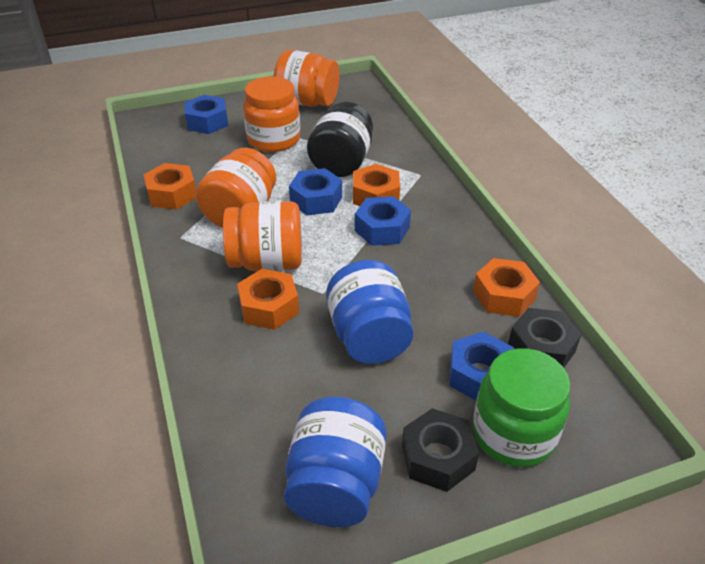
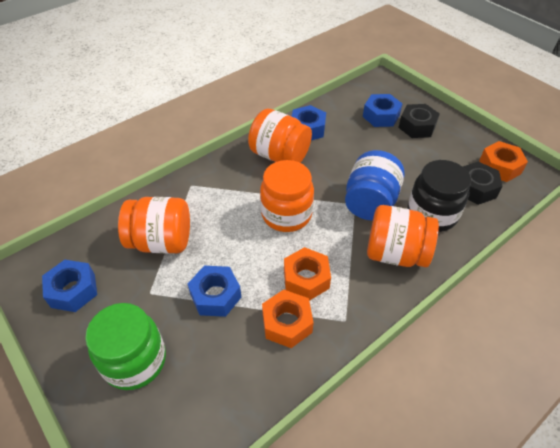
blue jar: 2 -> 1
orange nut: 4 -> 3

